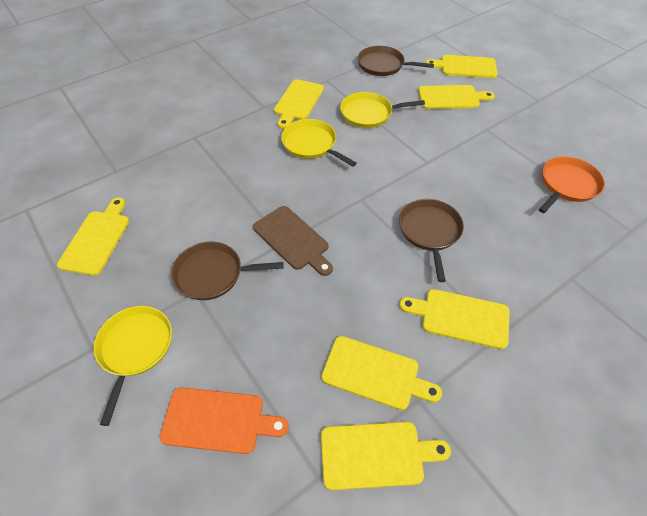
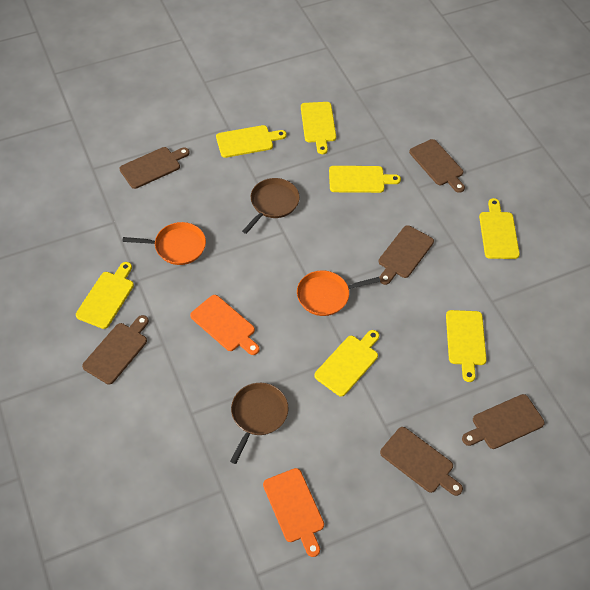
brown cutting board: 1 -> 6
brown pan: 3 -> 2
orange cutting board: 1 -> 2
orange pan: 1 -> 2
yellow pan: 3 -> 0

